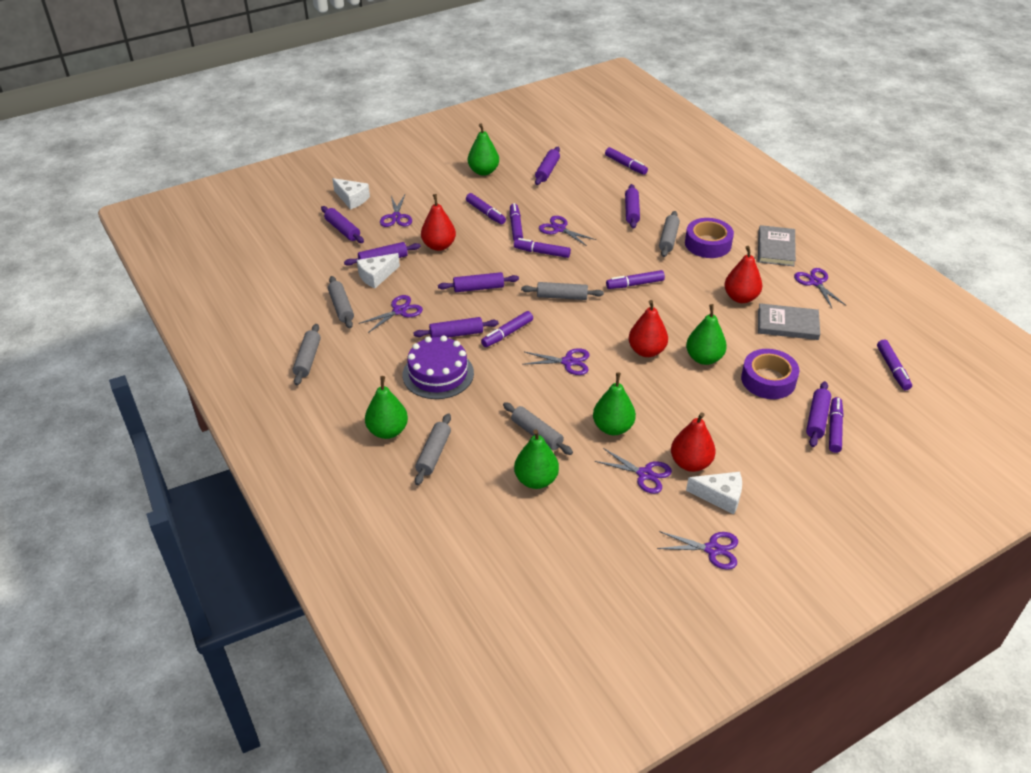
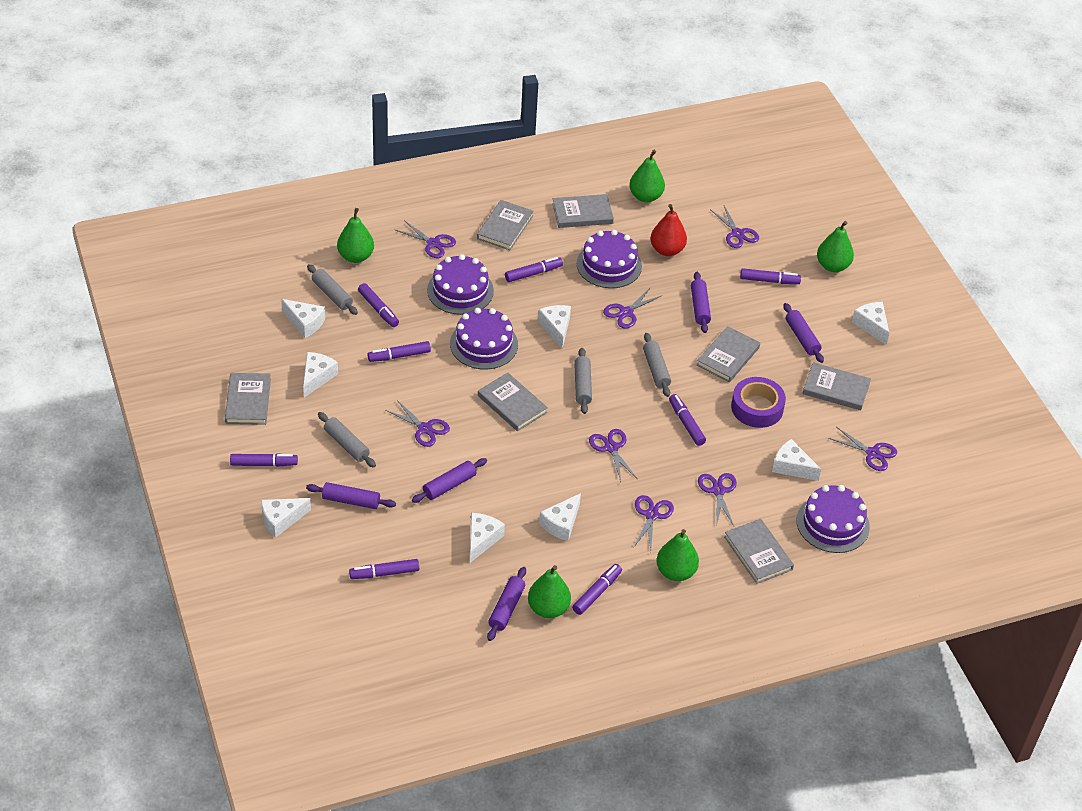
grey book: 2 -> 7
grey rolling pin: 6 -> 4
purple cake: 1 -> 4
purple rolling pin: 7 -> 5
purple scissors: 7 -> 8
purple tape: 2 -> 1
red pear: 4 -> 1
white cheese: 3 -> 8

